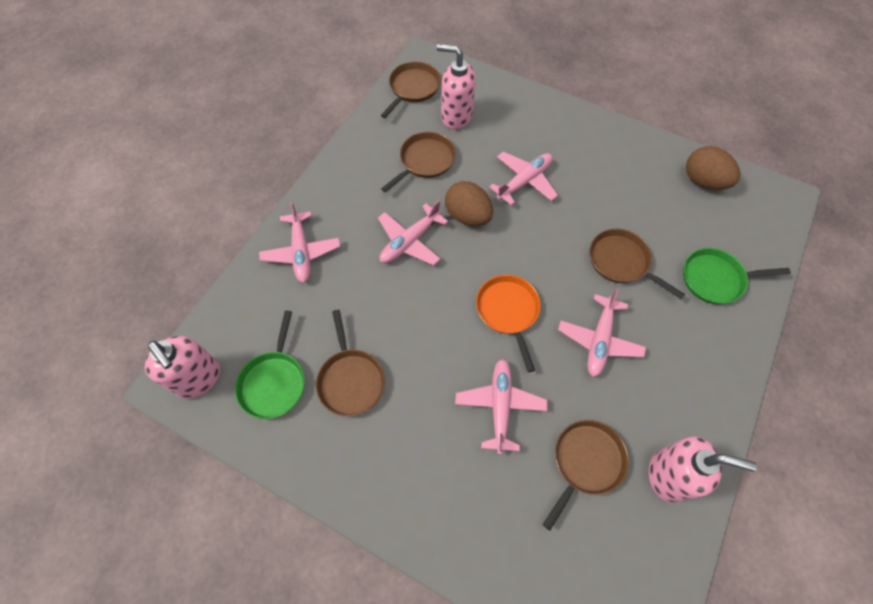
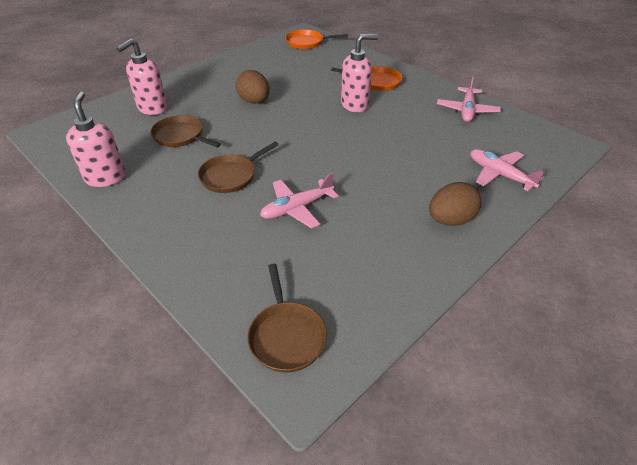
brown pan: 5 -> 3
green pan: 2 -> 0
orange pan: 1 -> 2
pink plane: 5 -> 3

